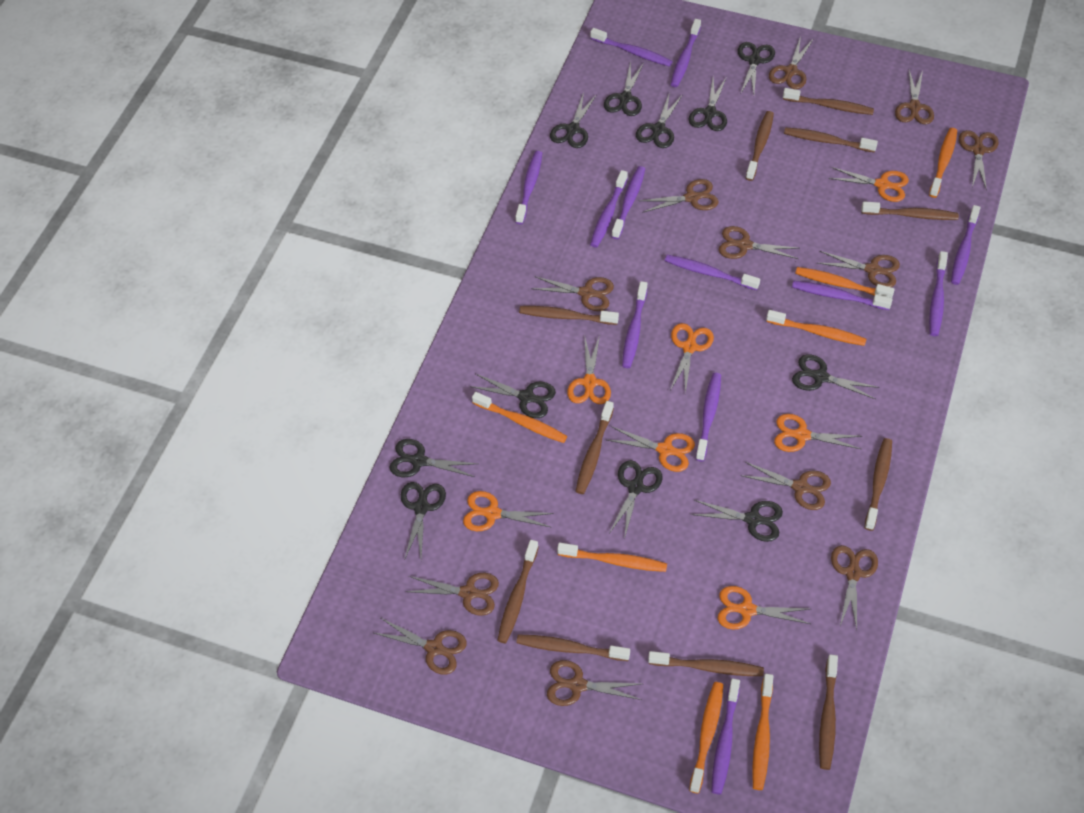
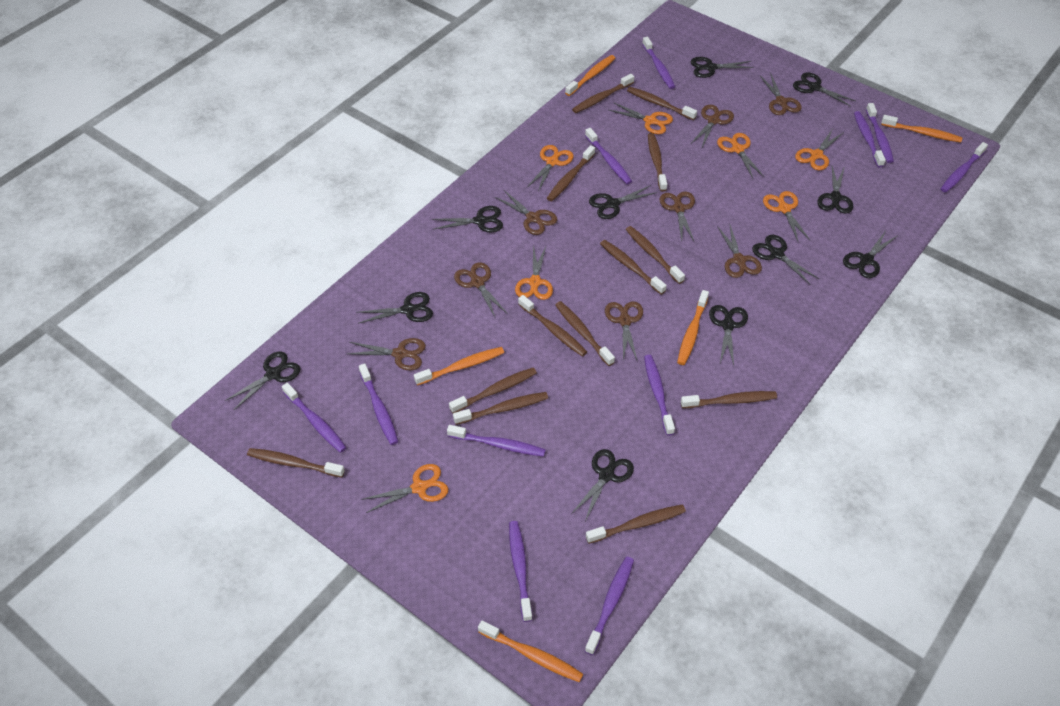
brown scissors: 12 -> 8
brown toothbrush: 11 -> 13
orange toothbrush: 7 -> 5
purple toothbrush: 12 -> 11

